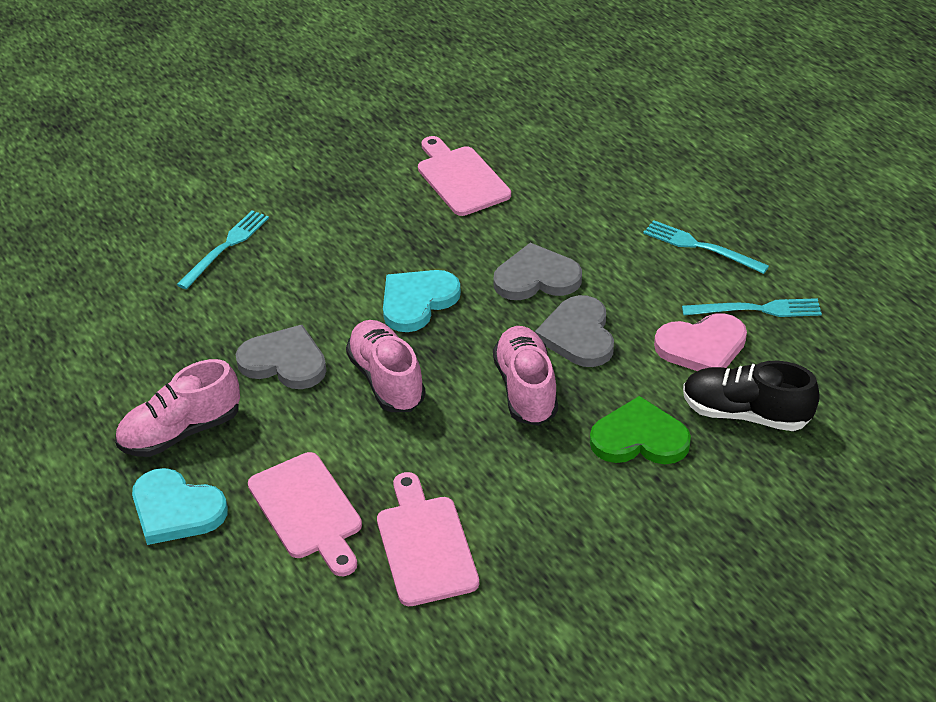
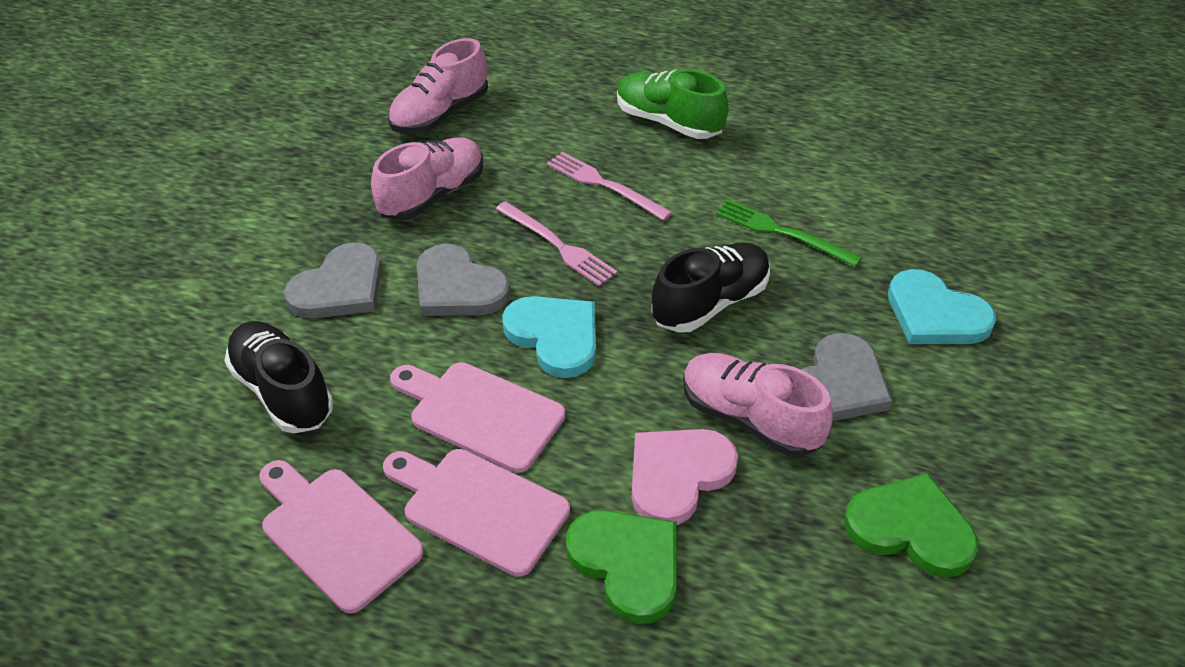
black shoe: 1 -> 2
green fork: 0 -> 1
green heart: 1 -> 2
green shoe: 0 -> 1
pink fork: 0 -> 2
turquoise fork: 3 -> 0

